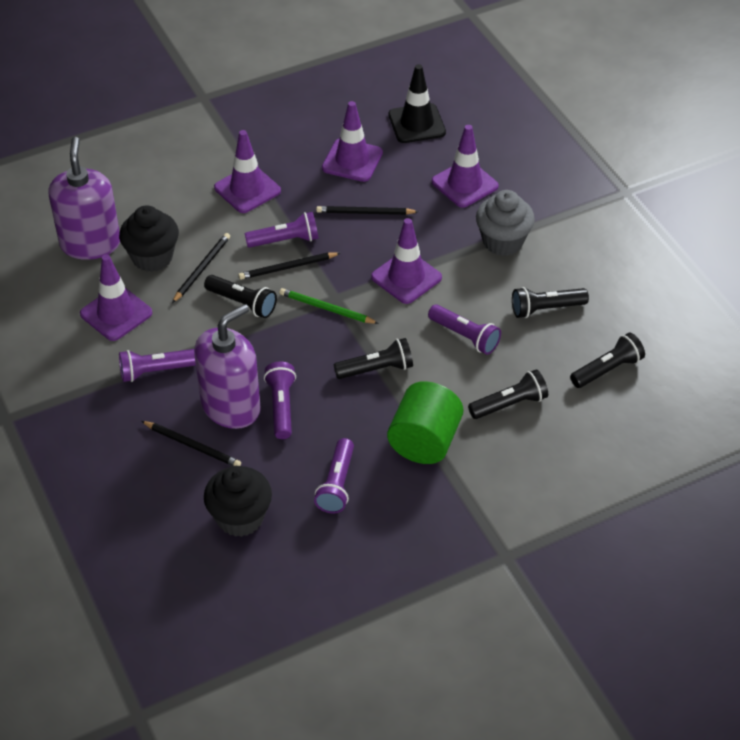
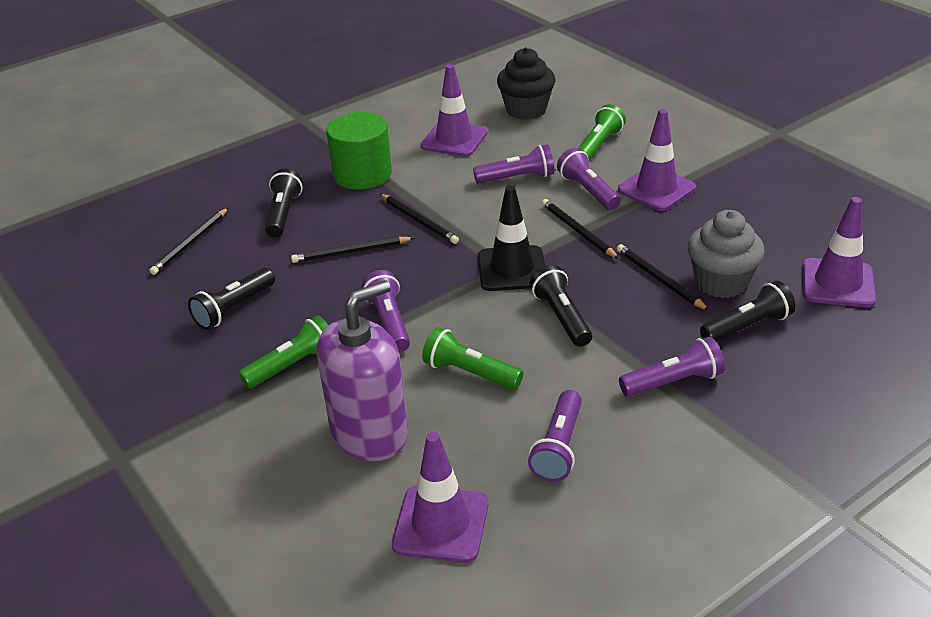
black cupcake: 2 -> 1
black flashlight: 5 -> 4
black pencil: 4 -> 5
green flashlight: 0 -> 3
green pencil: 1 -> 0
purple soap dispenser: 2 -> 1
purple traffic cone: 5 -> 4

